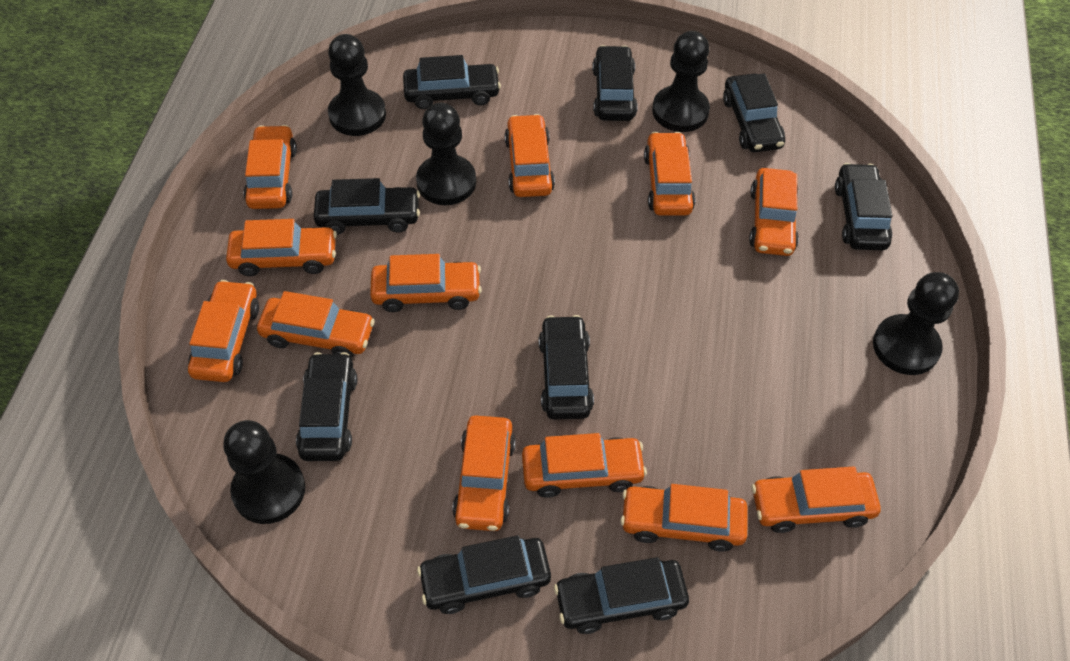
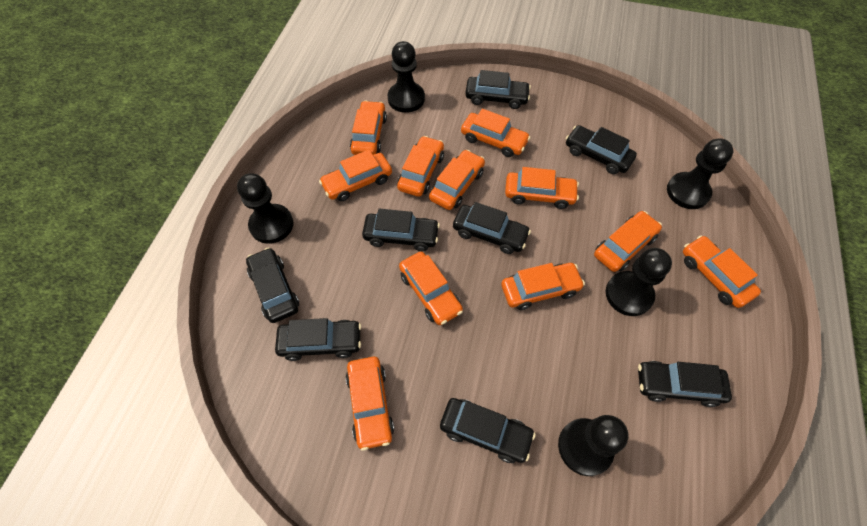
black car: 9 -> 8
orange car: 12 -> 11

